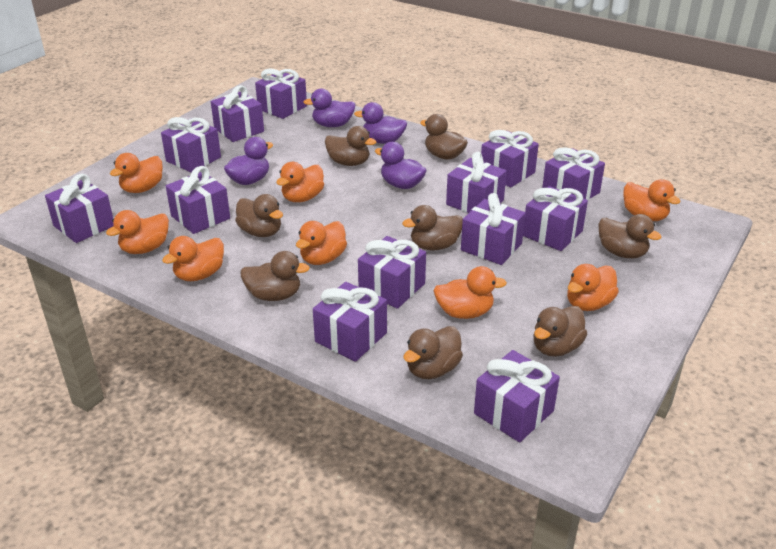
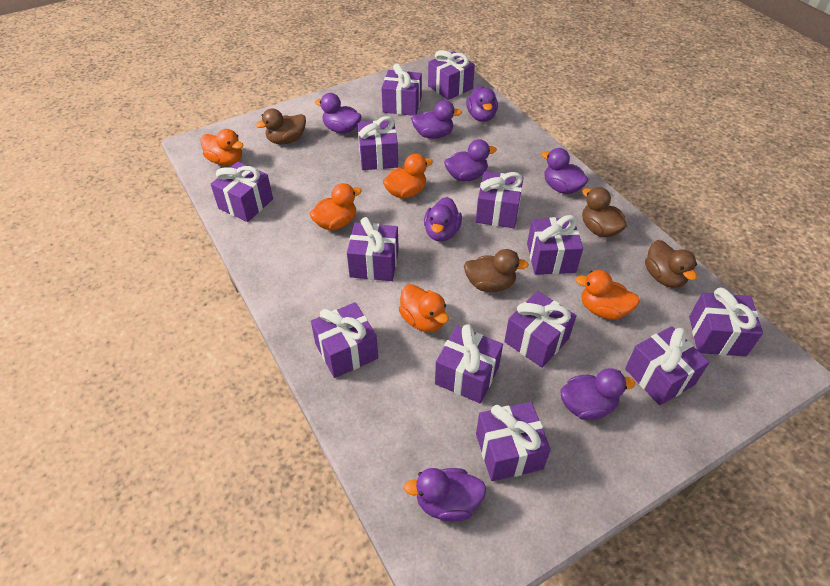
brown duck: 8 -> 4
orange duck: 8 -> 5
purple duck: 4 -> 8

